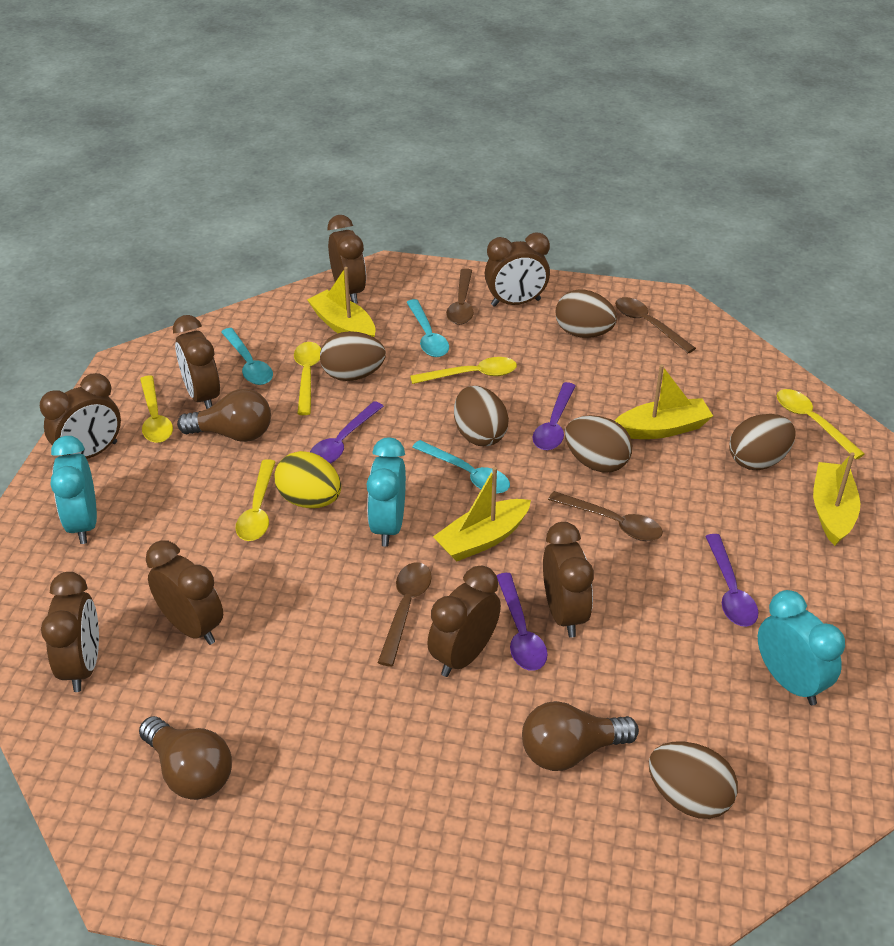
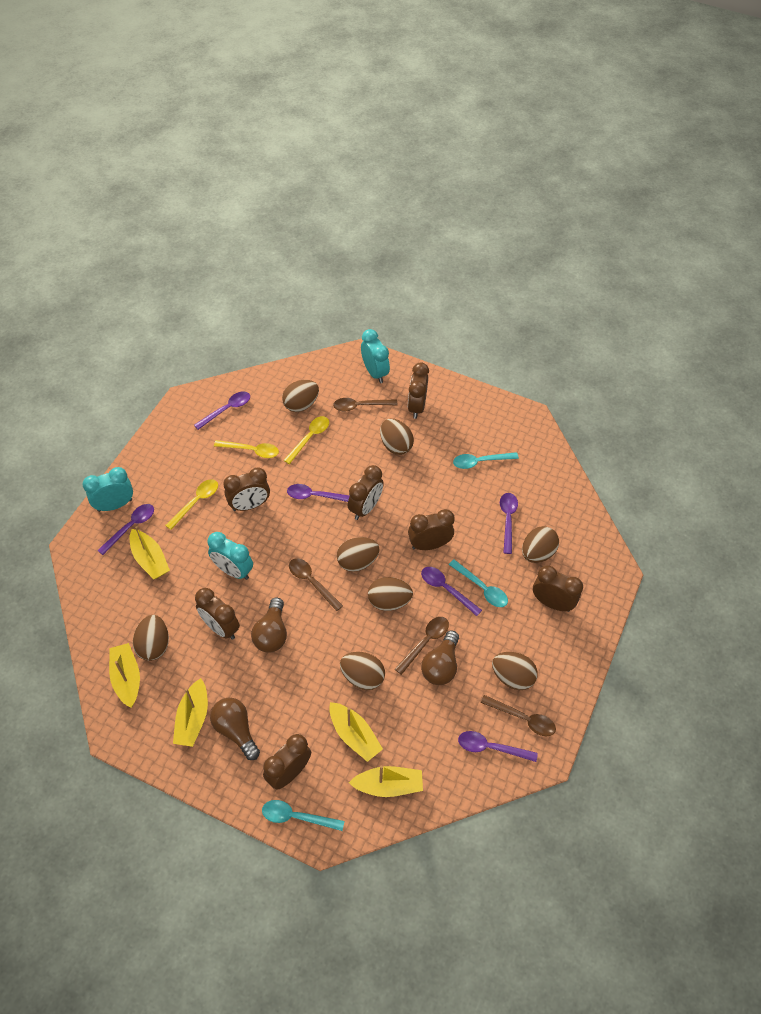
brown clock: 8 -> 7
brown egg: 6 -> 8
purple spoon: 4 -> 6
yellow boat: 4 -> 5
yellow egg: 1 -> 0
yellow spoon: 5 -> 3

